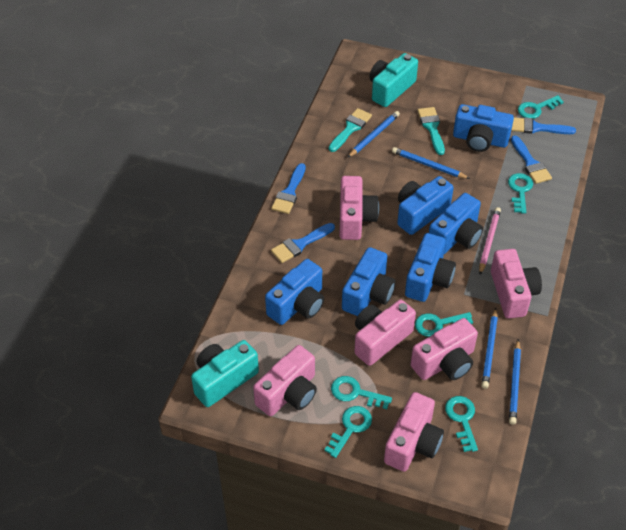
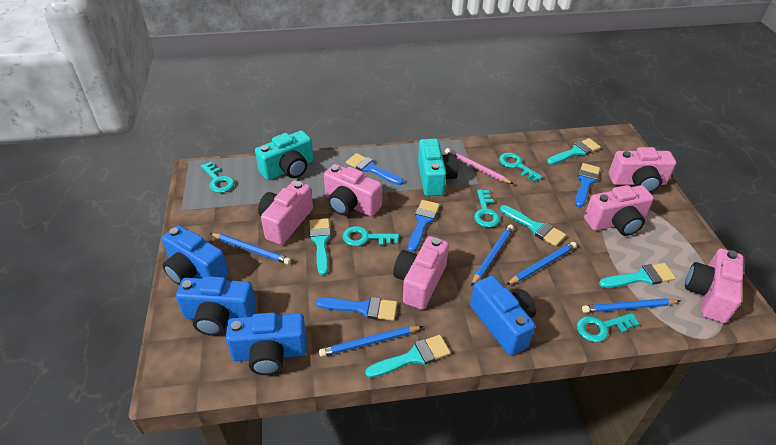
blue camera: 6 -> 4
blue pencil: 4 -> 5
turquoise brush: 2 -> 5
turquoise key: 6 -> 5

